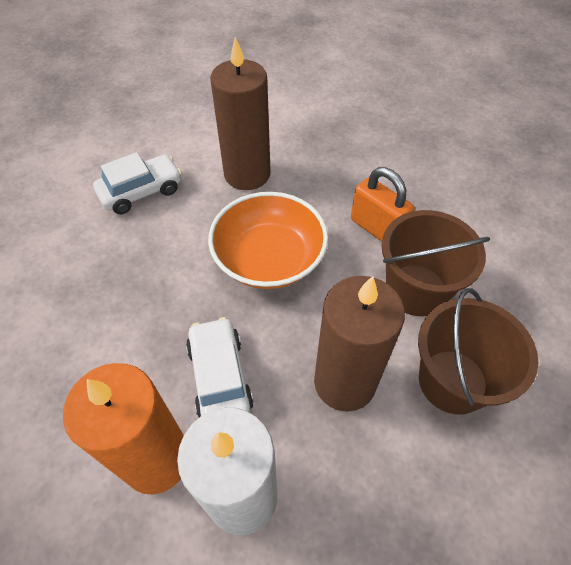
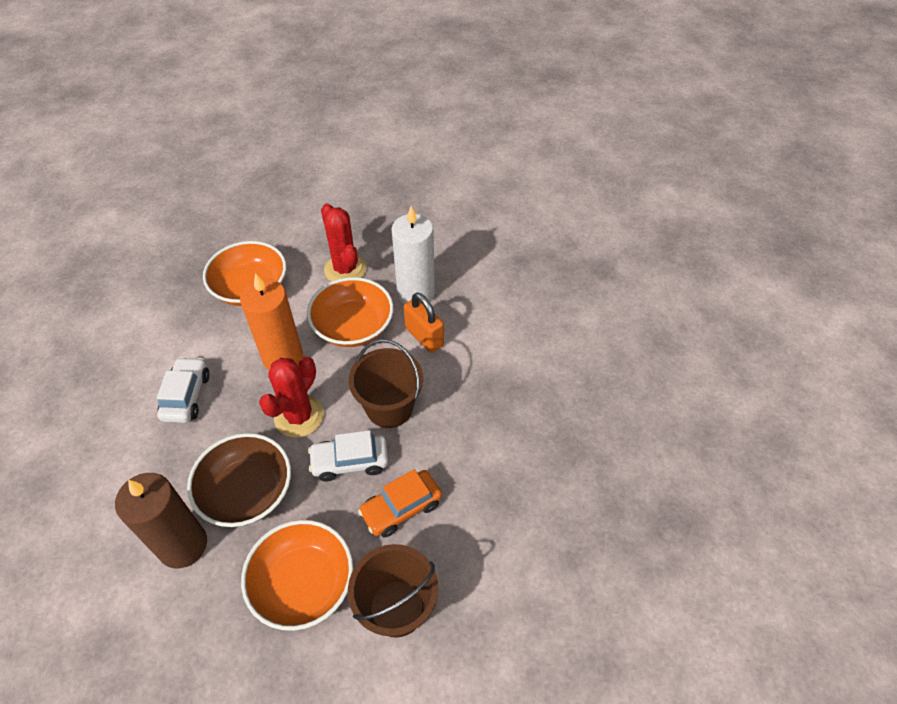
brown bowl: 0 -> 1
brown candle: 2 -> 1
orange bowl: 1 -> 3
orange car: 0 -> 1
red cactus: 0 -> 2

